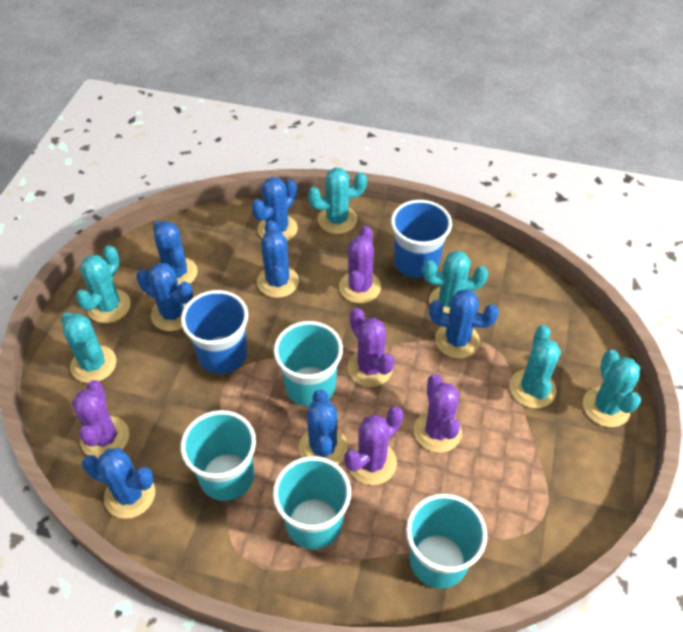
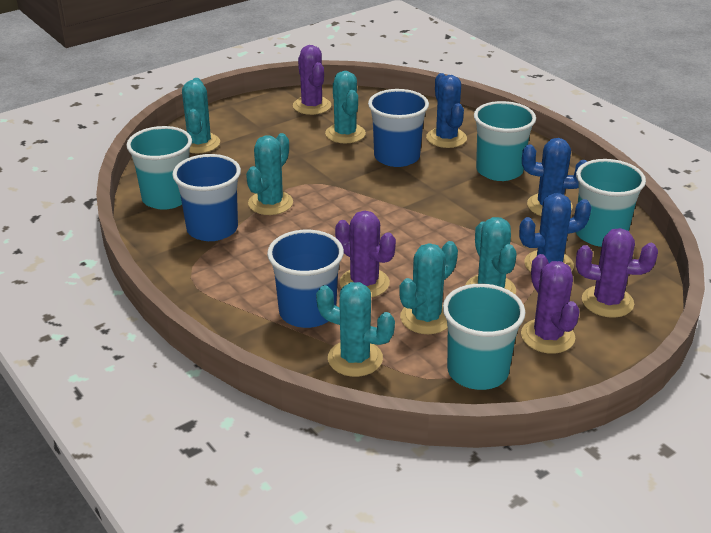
blue cactus: 7 -> 3
blue cup: 2 -> 3
purple cactus: 5 -> 4

